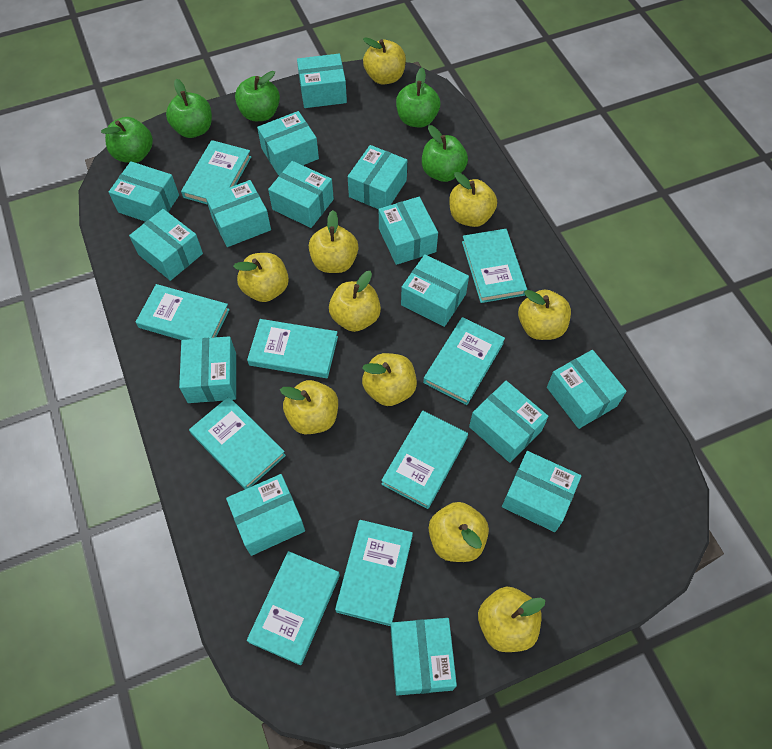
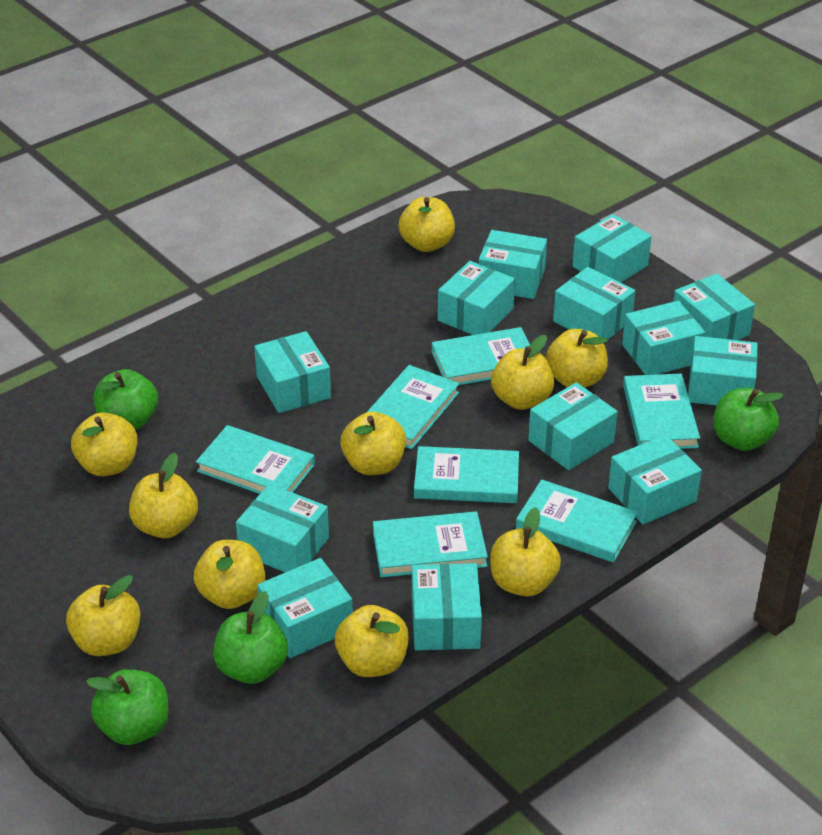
green apple: 5 -> 4
turquoise book: 9 -> 7
turquoise box: 15 -> 13

